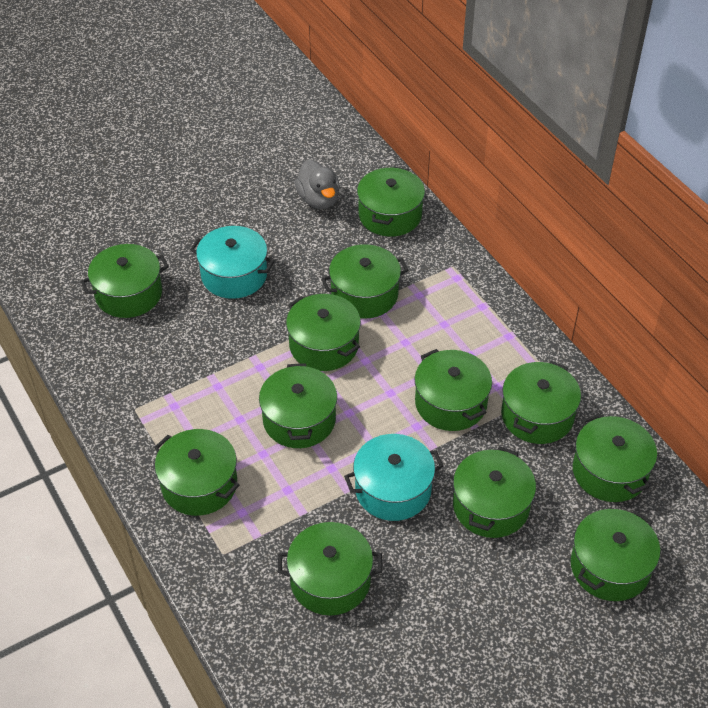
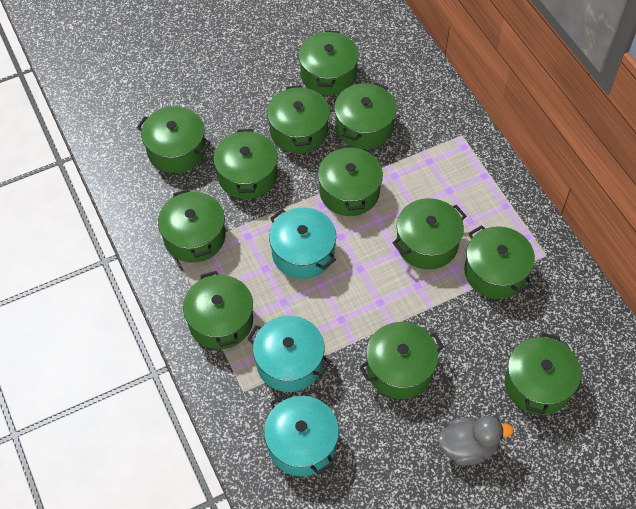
turquoise pot: 2 -> 3

